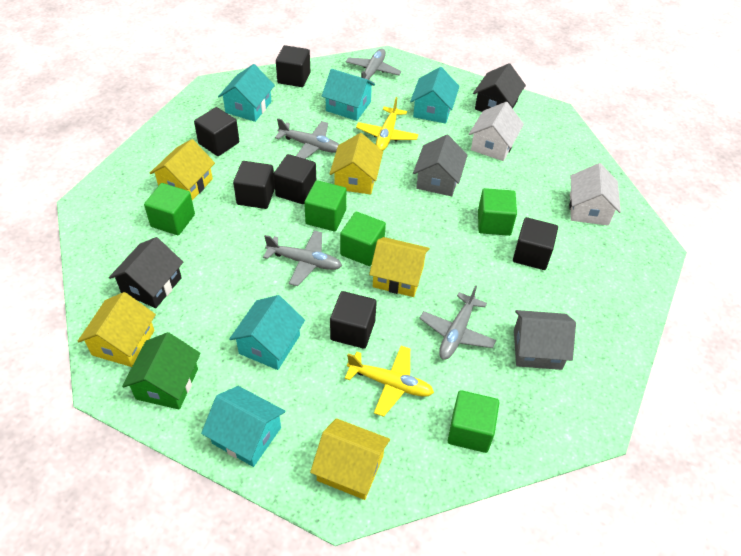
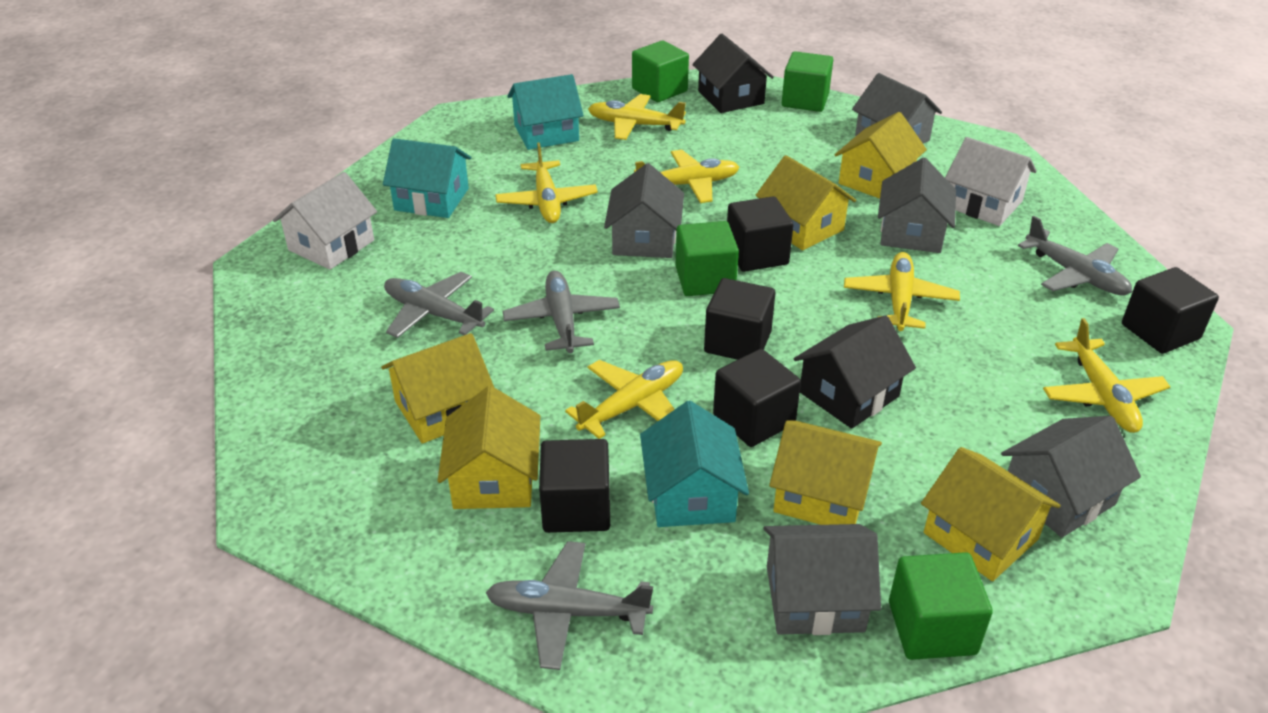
black cube: 6 -> 5
green cube: 5 -> 4
green house: 1 -> 0
grey house: 2 -> 5
turquoise house: 5 -> 3
yellow house: 5 -> 6
yellow plane: 2 -> 6

